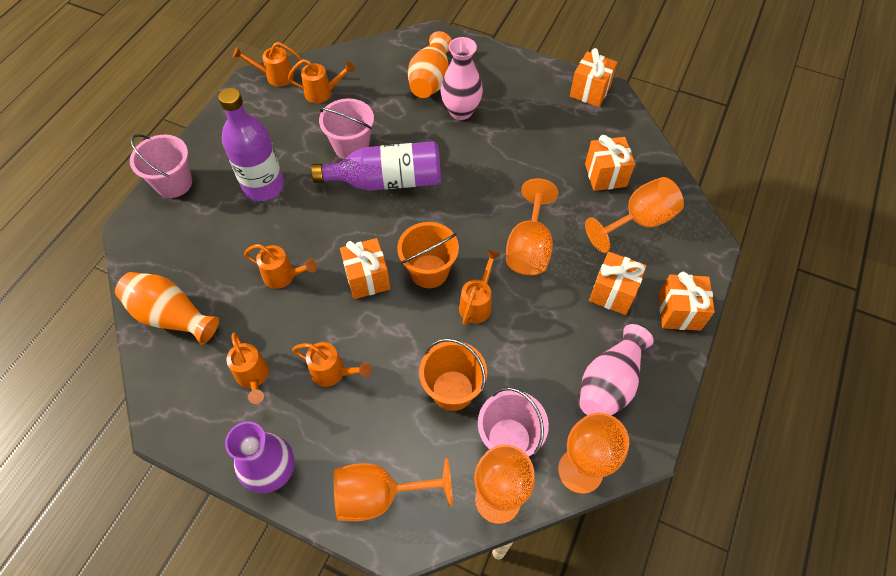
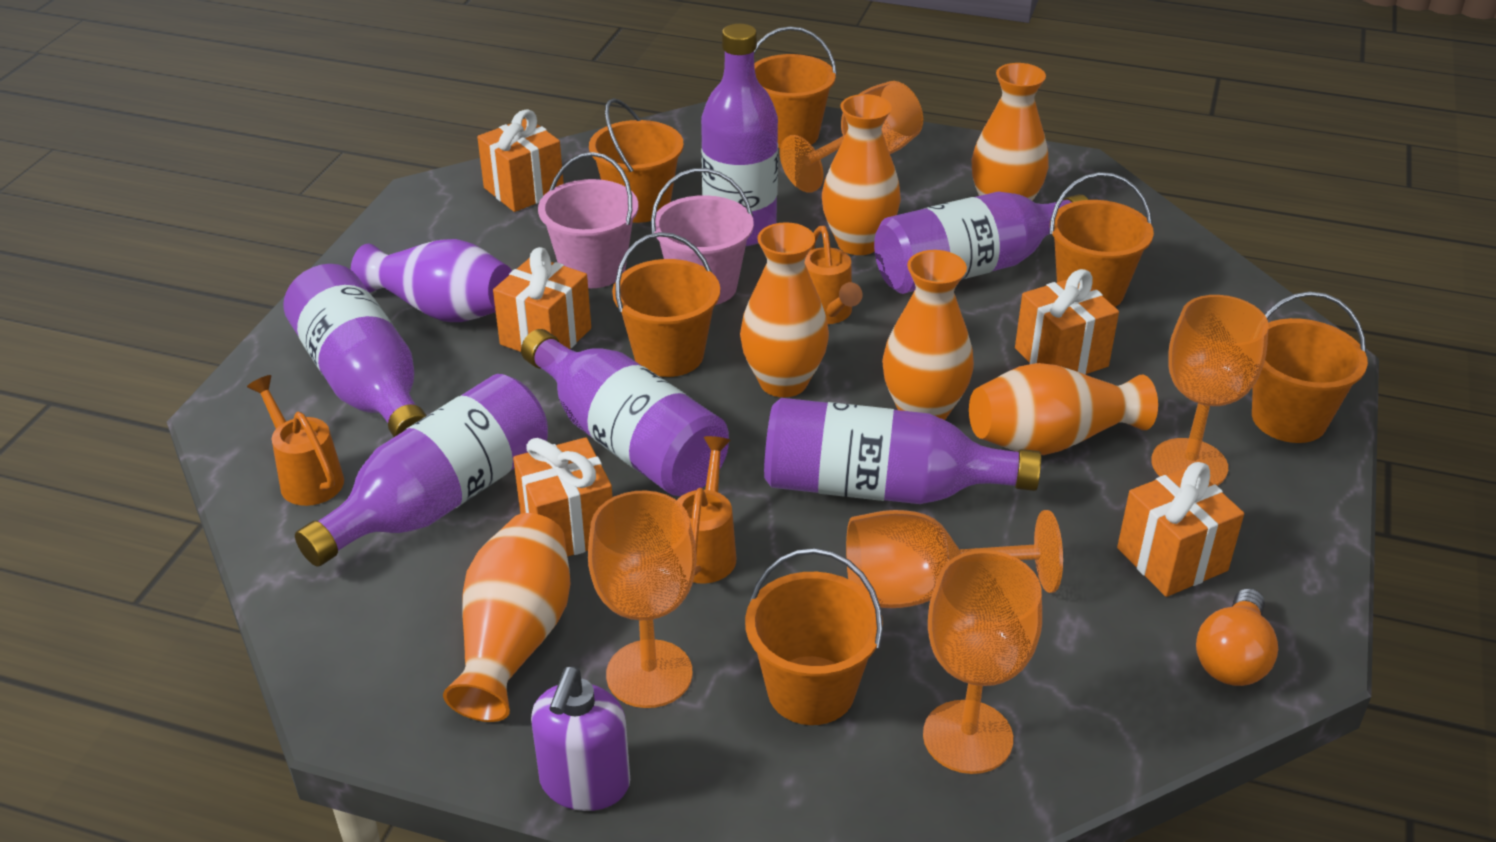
orange bucket: 2 -> 6
orange light bulb: 0 -> 1
orange vase: 2 -> 6
orange watering can: 6 -> 3
pink bucket: 3 -> 2
pink vase: 2 -> 0
purple bottle: 2 -> 6
purple soap dispenser: 0 -> 1

